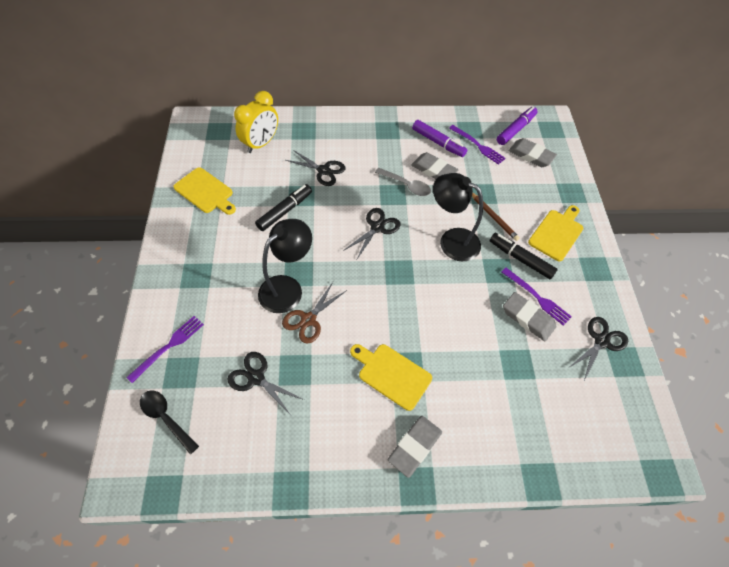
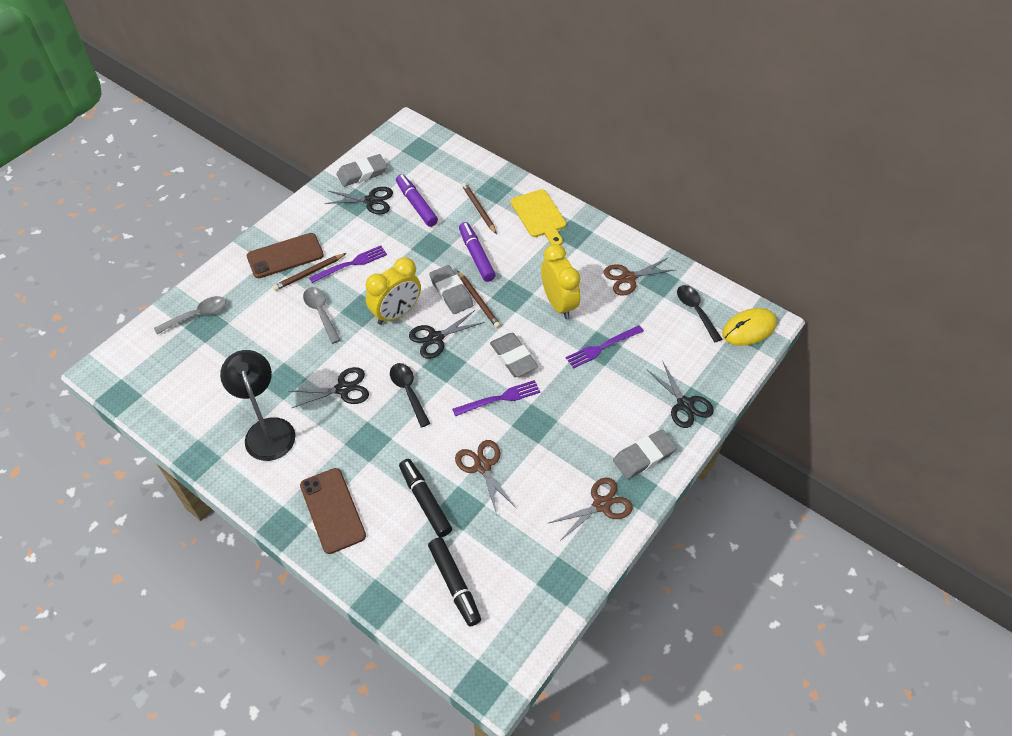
black lamp: 2 -> 1
black spoon: 1 -> 2
brown pencil: 1 -> 3
brown phone: 0 -> 2
brown scissors: 1 -> 3
grey spoon: 1 -> 2
yellow clock: 1 -> 2
yellow cutting board: 3 -> 1
yellow mouse: 0 -> 1

